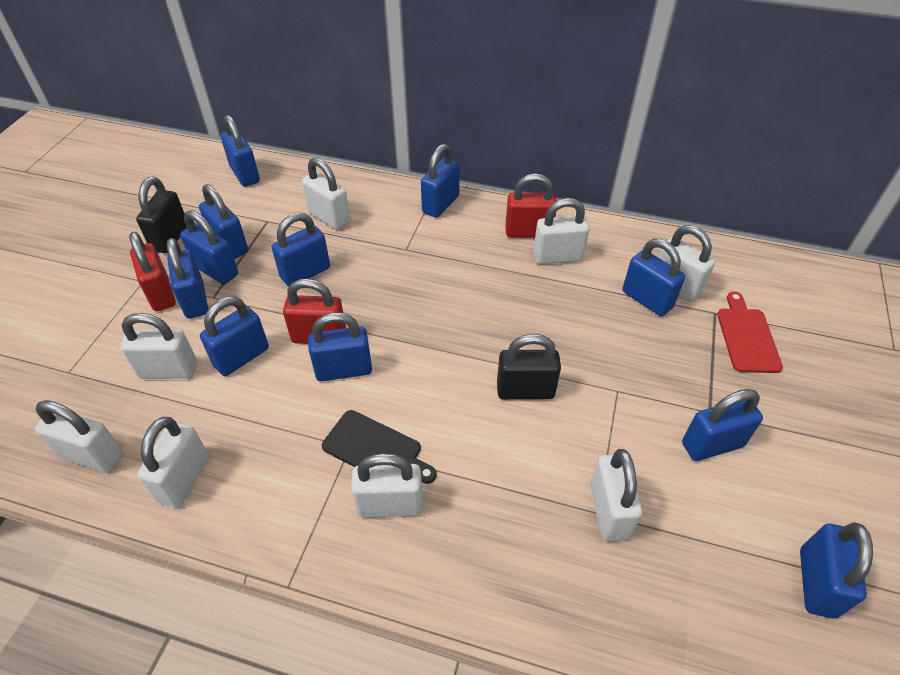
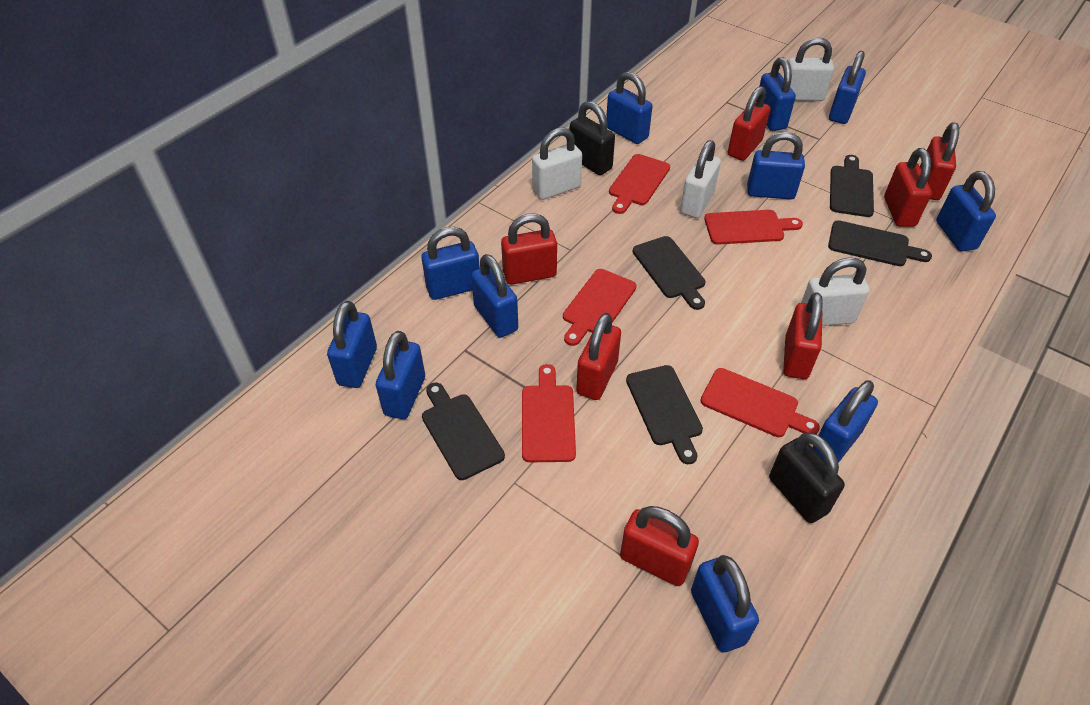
black cutting board: 1 -> 5
red cutting board: 1 -> 5
red padlock: 3 -> 7
white padlock: 8 -> 4

